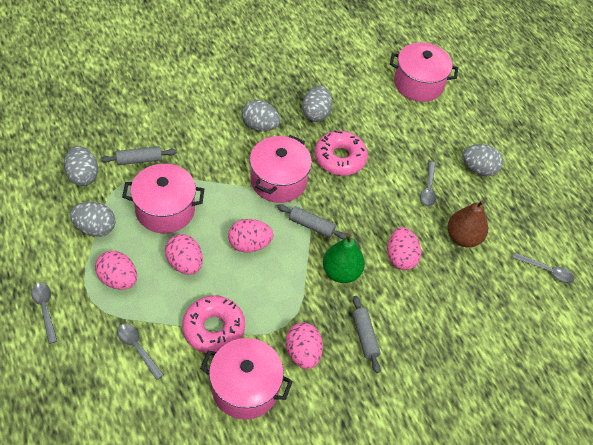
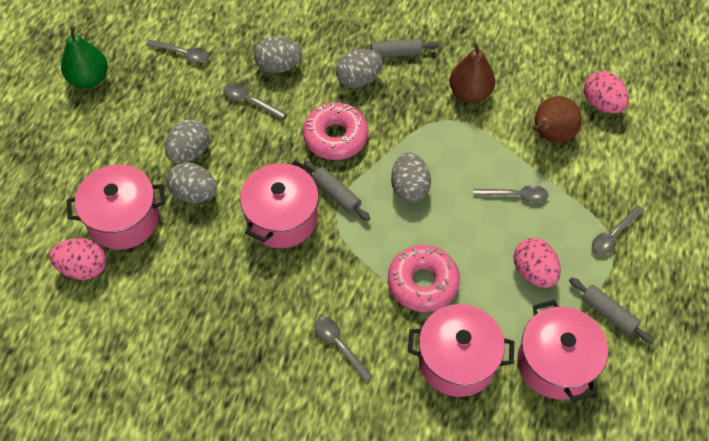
brown pear: 1 -> 2
grey spoon: 4 -> 5
pink egg: 5 -> 3

